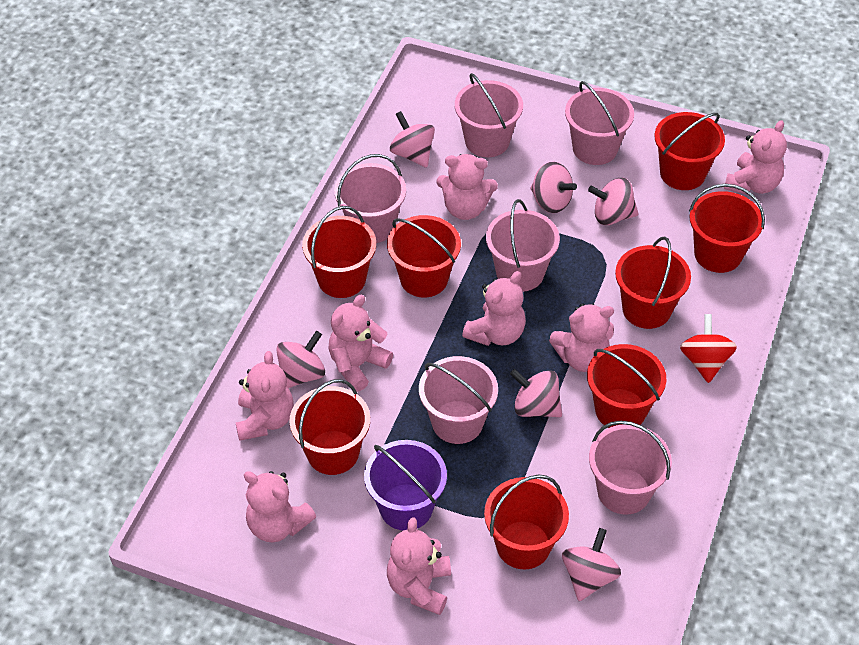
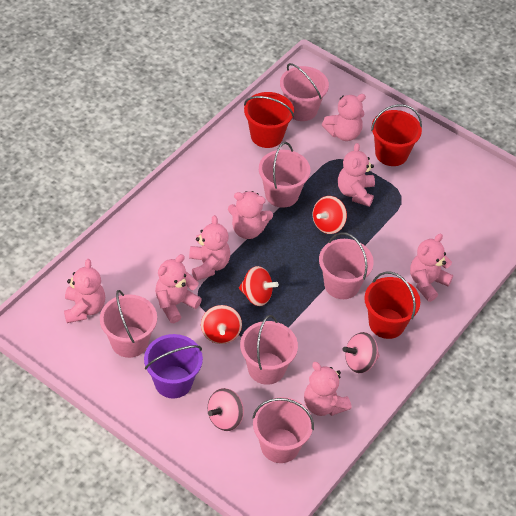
pink spinning top: 6 -> 2
red bucket: 8 -> 3
red spinning top: 1 -> 3

